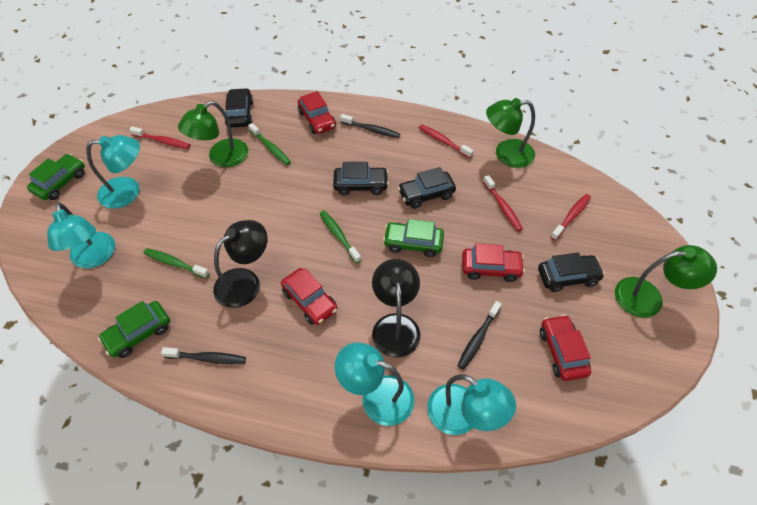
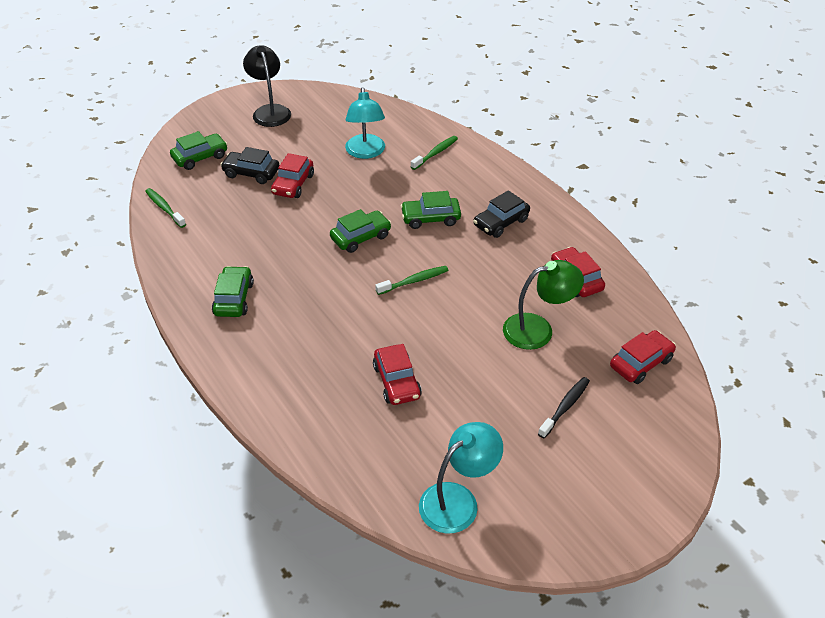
black car: 4 -> 2
black lamp: 2 -> 1
black toothbrush: 3 -> 1
green car: 3 -> 4
green lamp: 3 -> 1
red toothbrush: 4 -> 0
turquoise lamp: 4 -> 2

